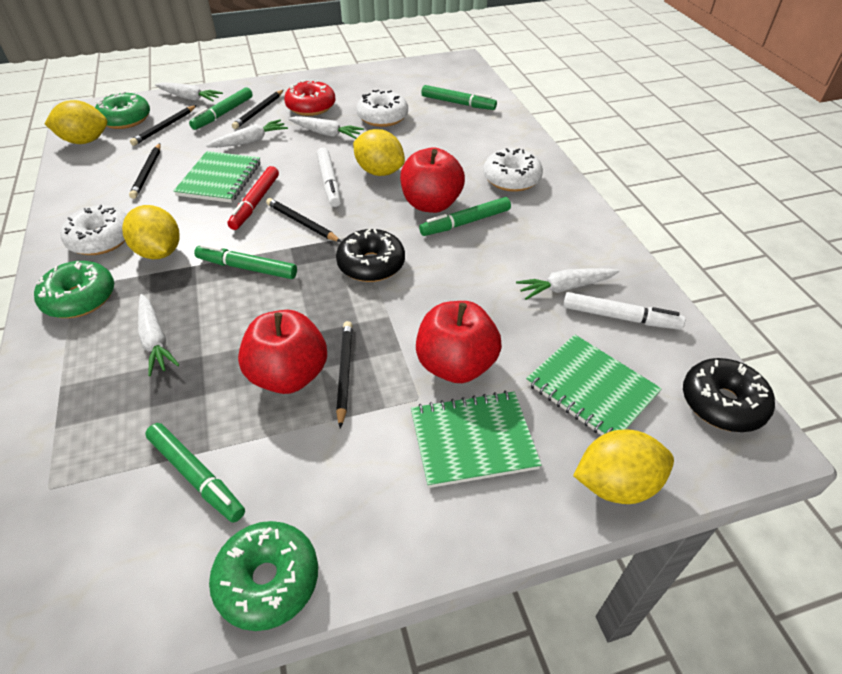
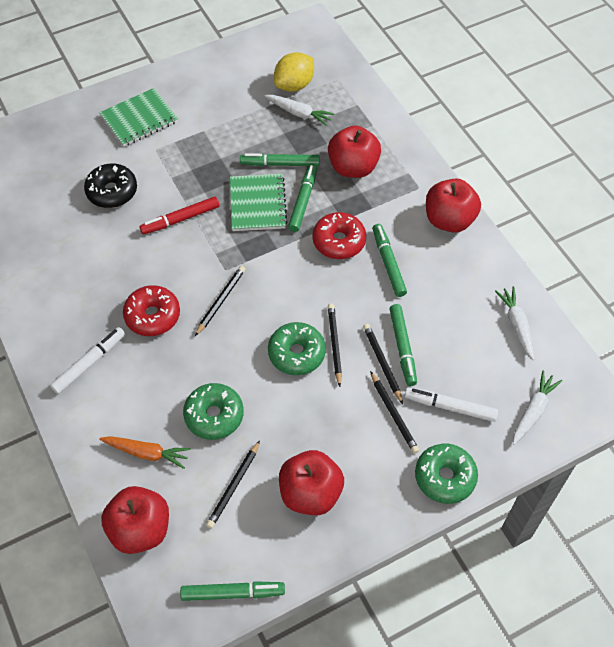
black donut: 2 -> 1
green notebook: 3 -> 2
orange carrot: 0 -> 1
red apple: 3 -> 4
red donut: 1 -> 2
white carrot: 5 -> 3
white donut: 3 -> 0
yellow lemon: 4 -> 1

